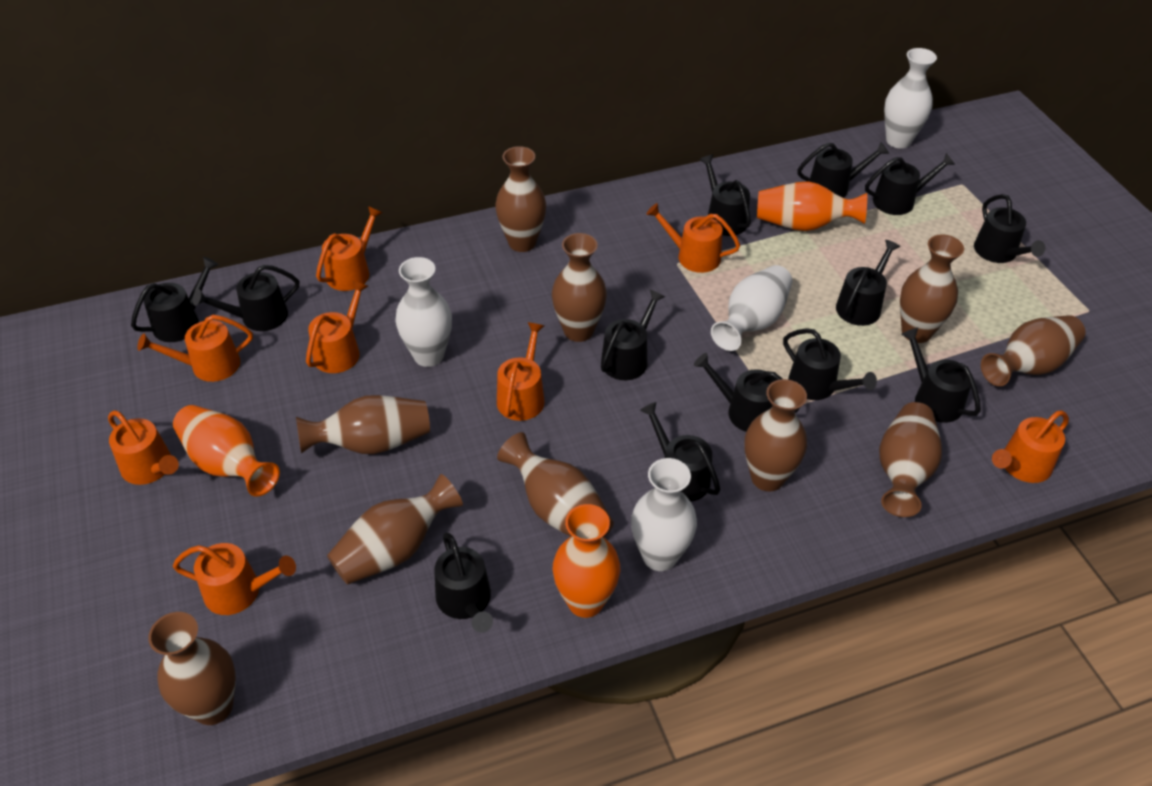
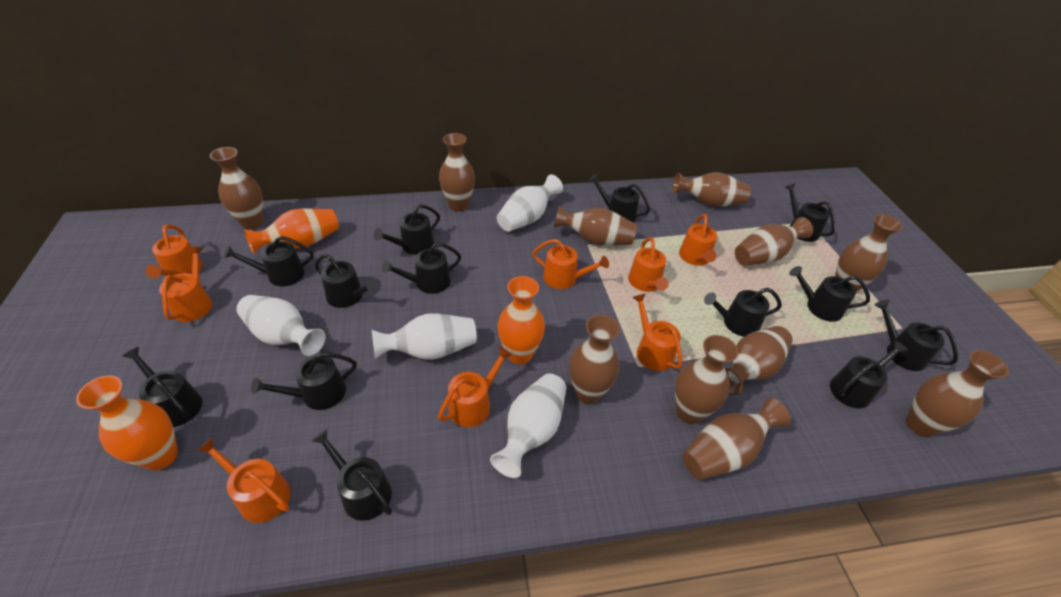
brown vase: 10 -> 11

